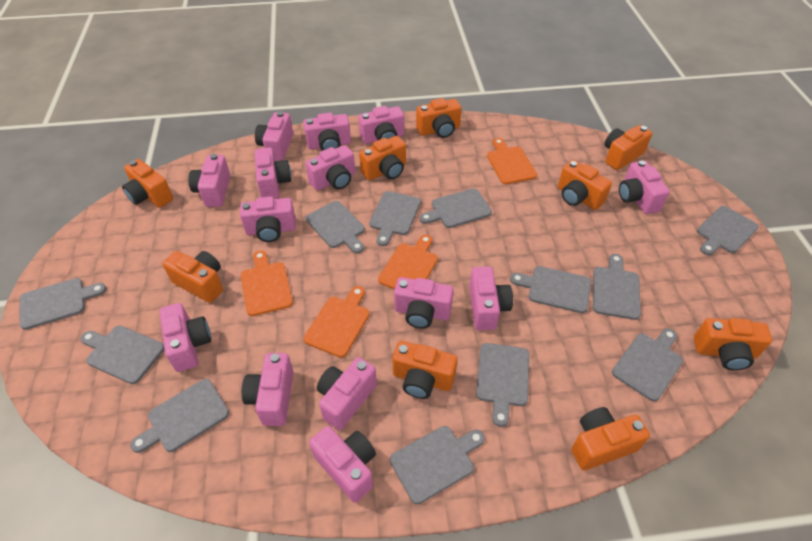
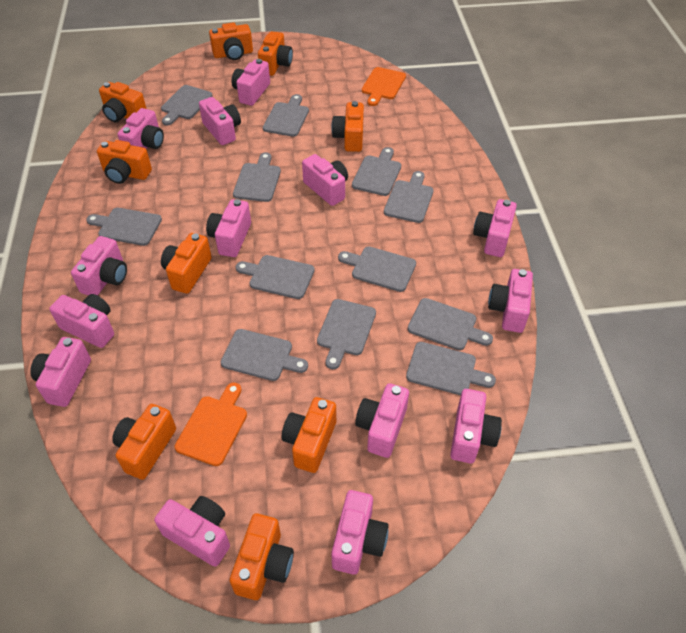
orange cutting board: 4 -> 2

